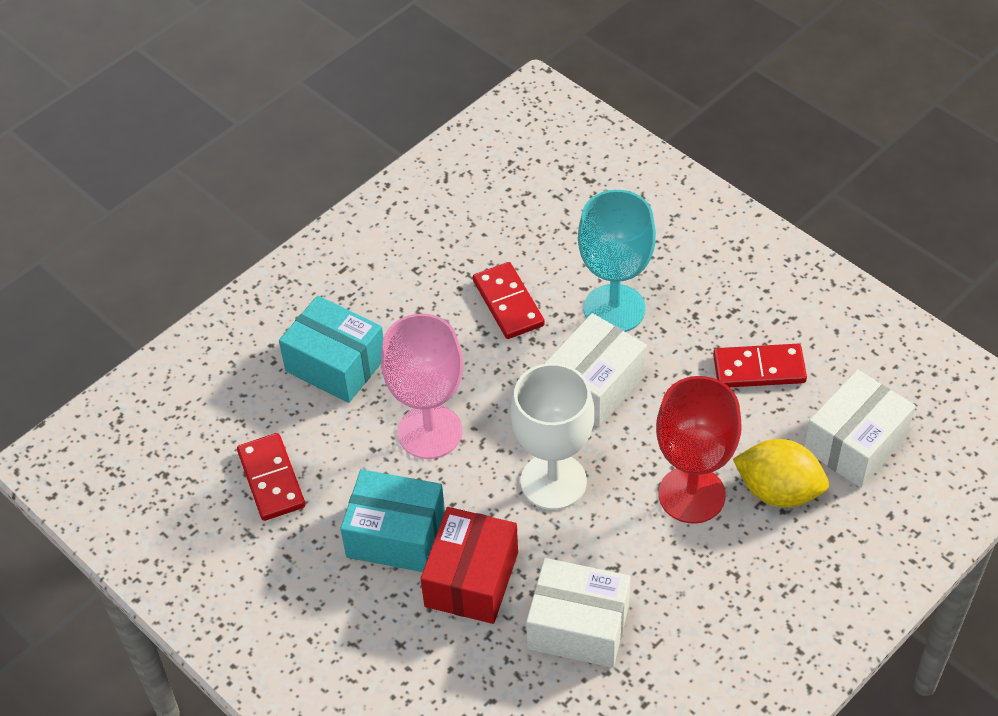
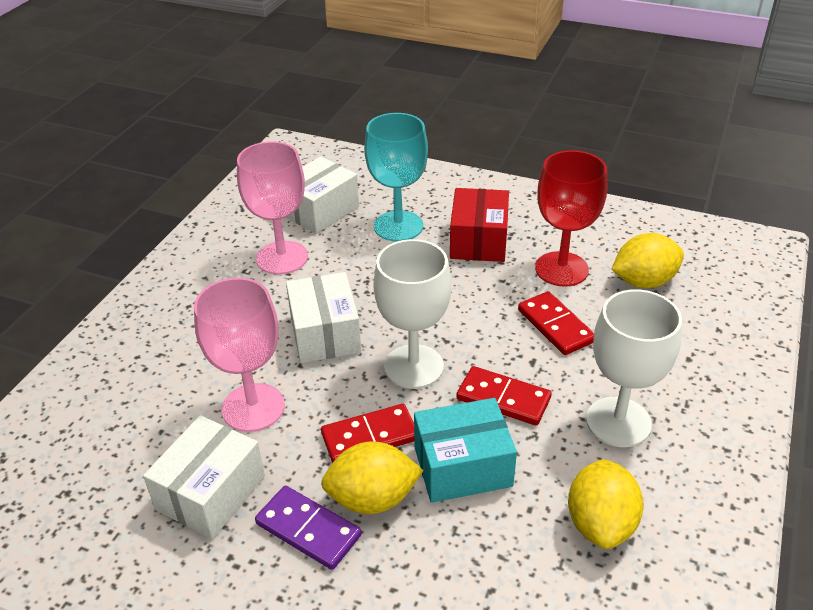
pink goblet: 1 -> 2
purple domino: 0 -> 1
turquoise box: 2 -> 1
white goblet: 1 -> 2
yellow lemon: 1 -> 3

